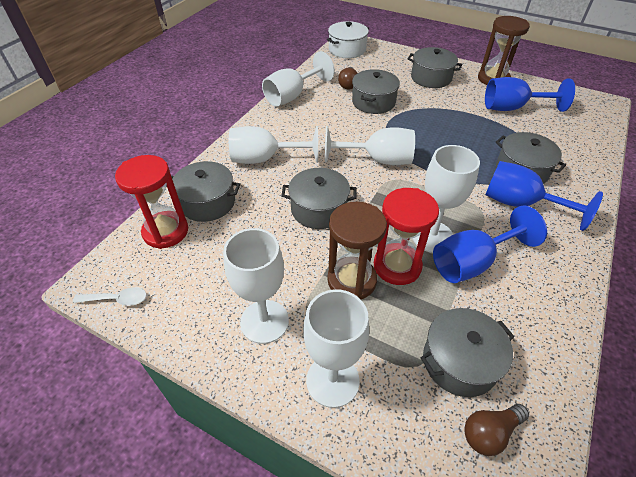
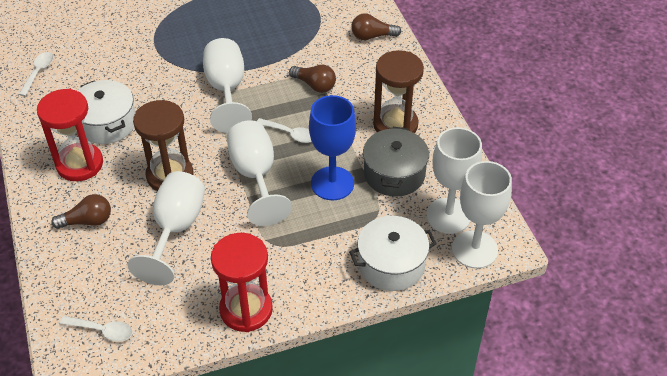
blue goblet: 3 -> 1
brown light bulb: 2 -> 3
grey pot: 6 -> 1
white goblet: 6 -> 5
white pot: 1 -> 2
white spoon: 1 -> 3

